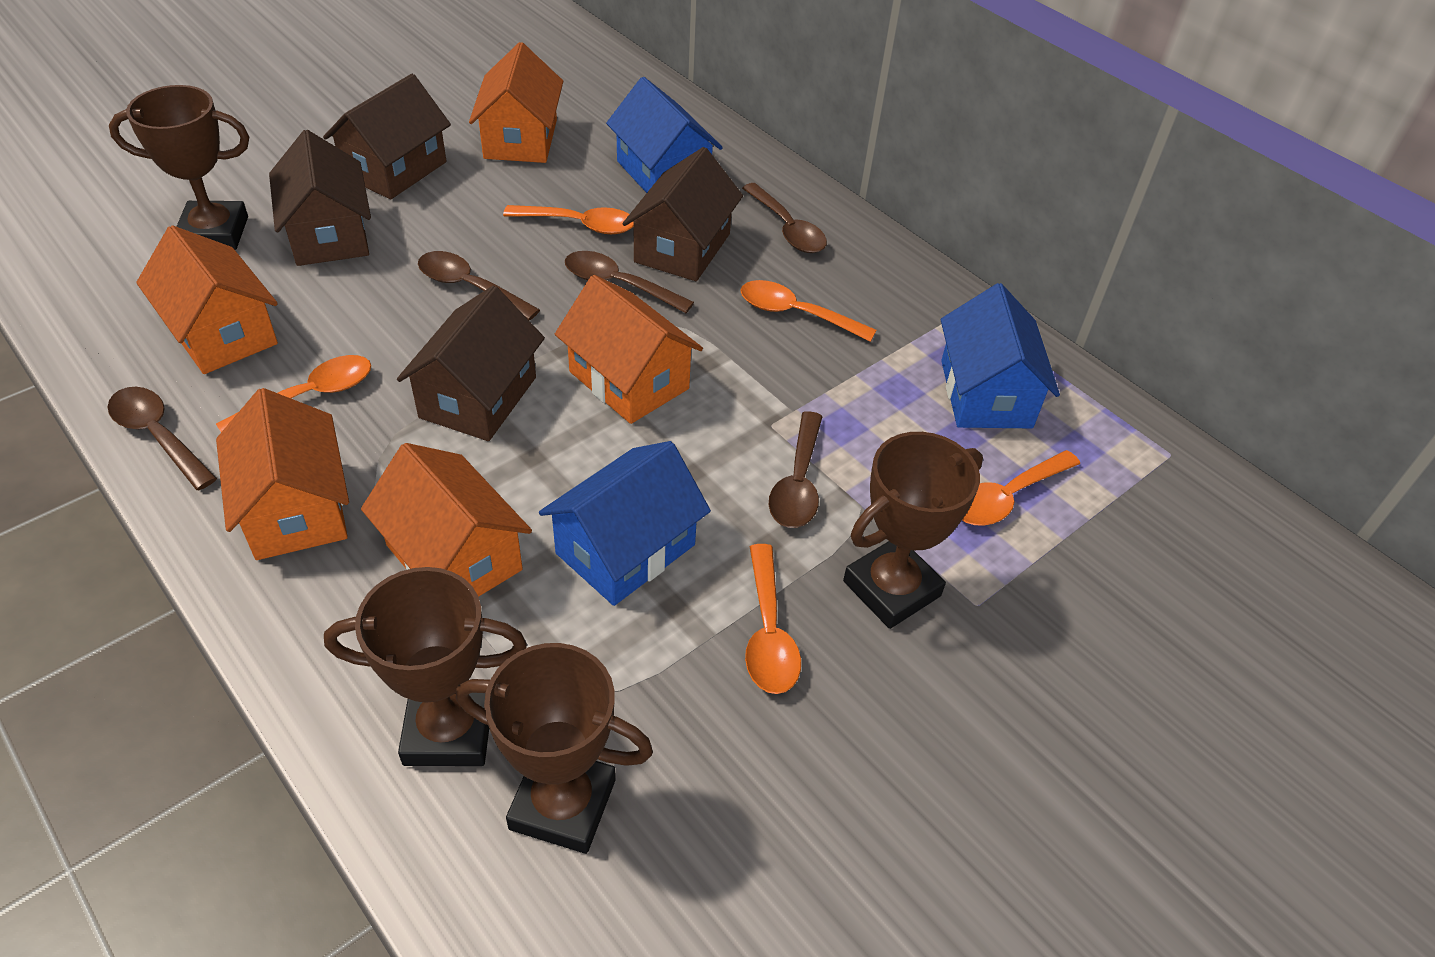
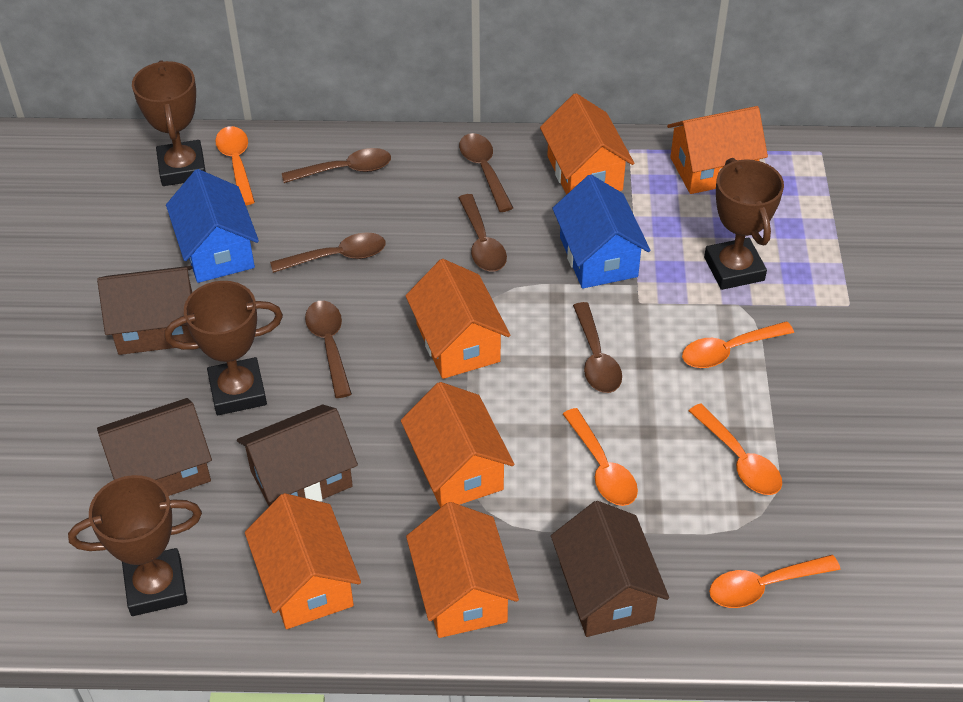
blue house: 3 -> 2
brown spoon: 5 -> 6
orange house: 5 -> 6

